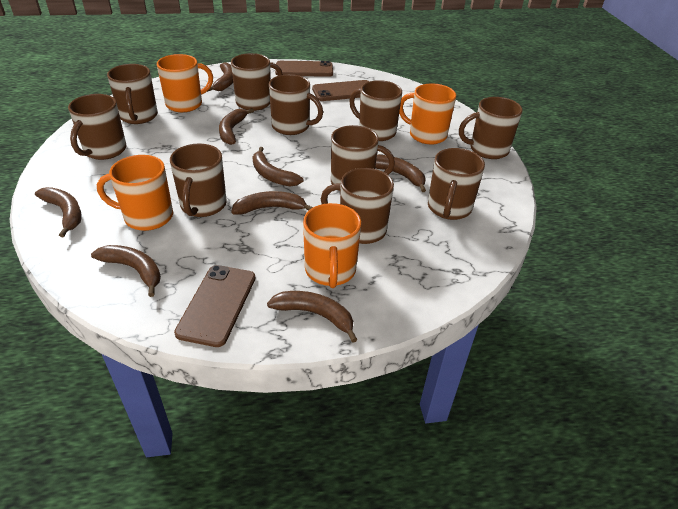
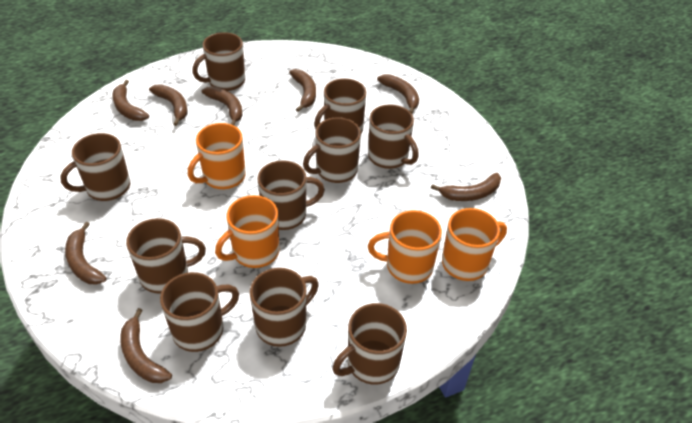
brown phone: 3 -> 0

